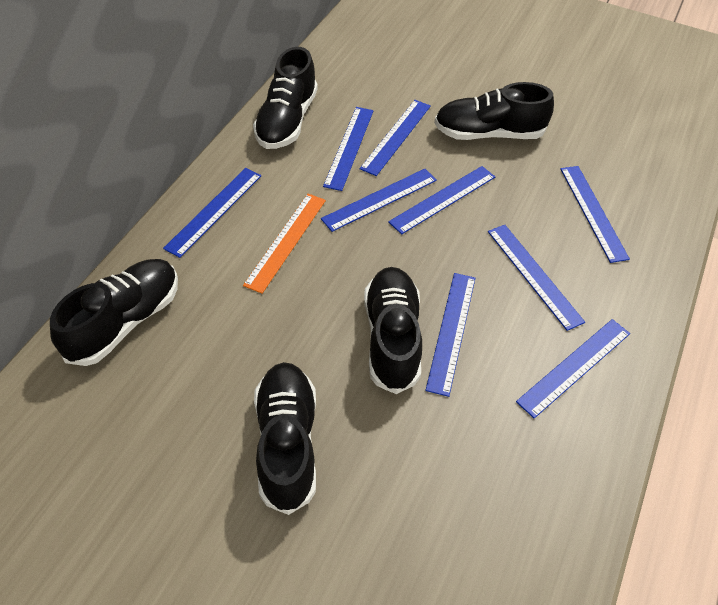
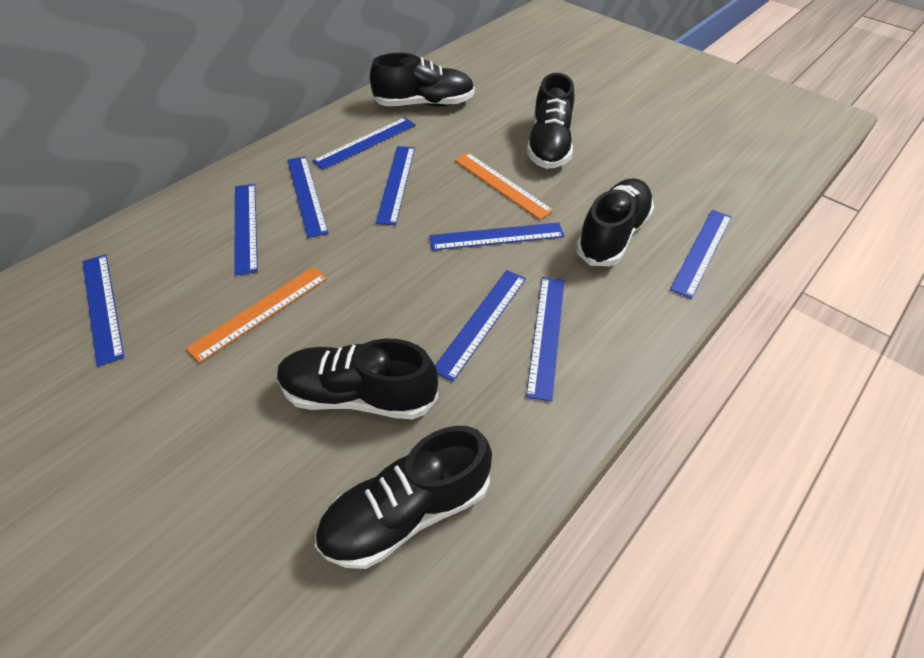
orange ruler: 1 -> 2

